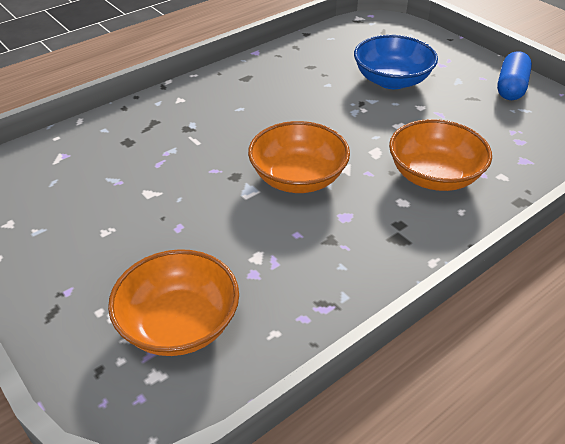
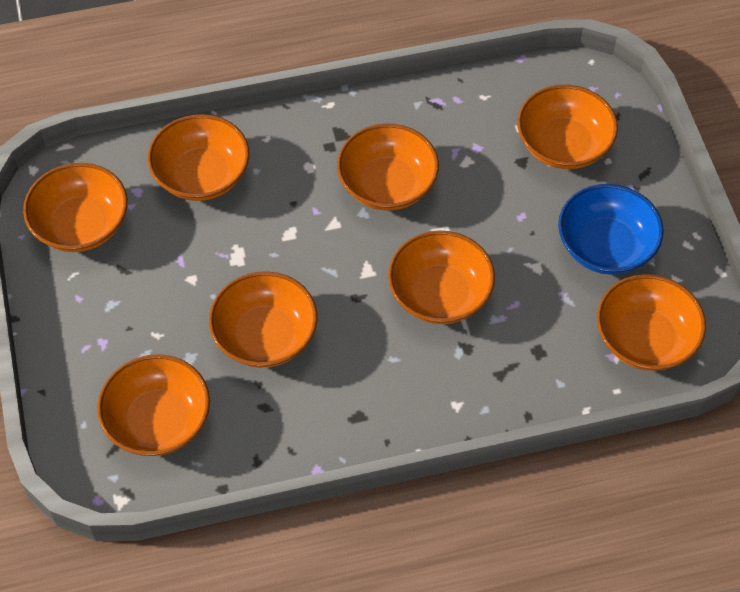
blue capsule: 1 -> 0
orange bowl: 3 -> 8

